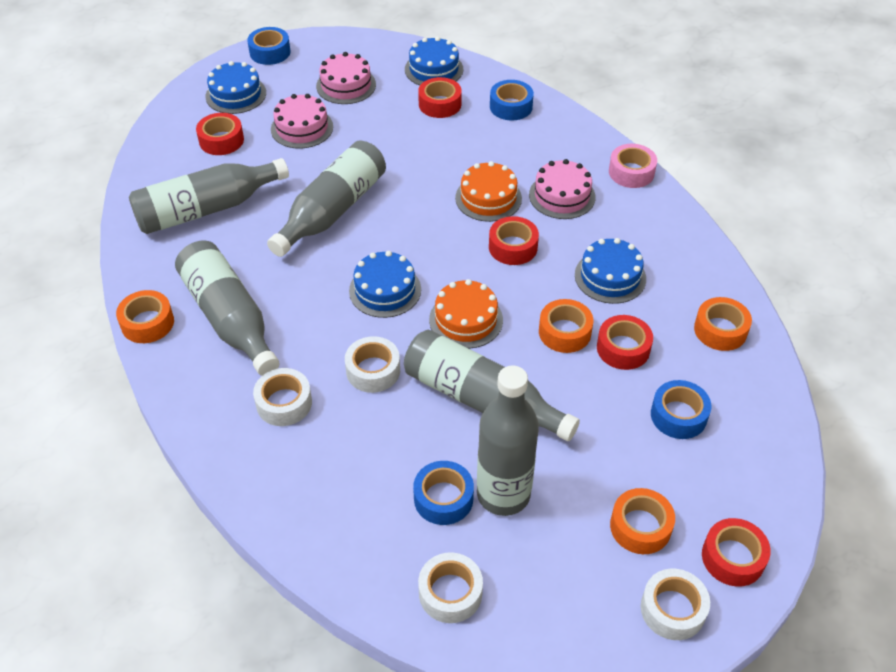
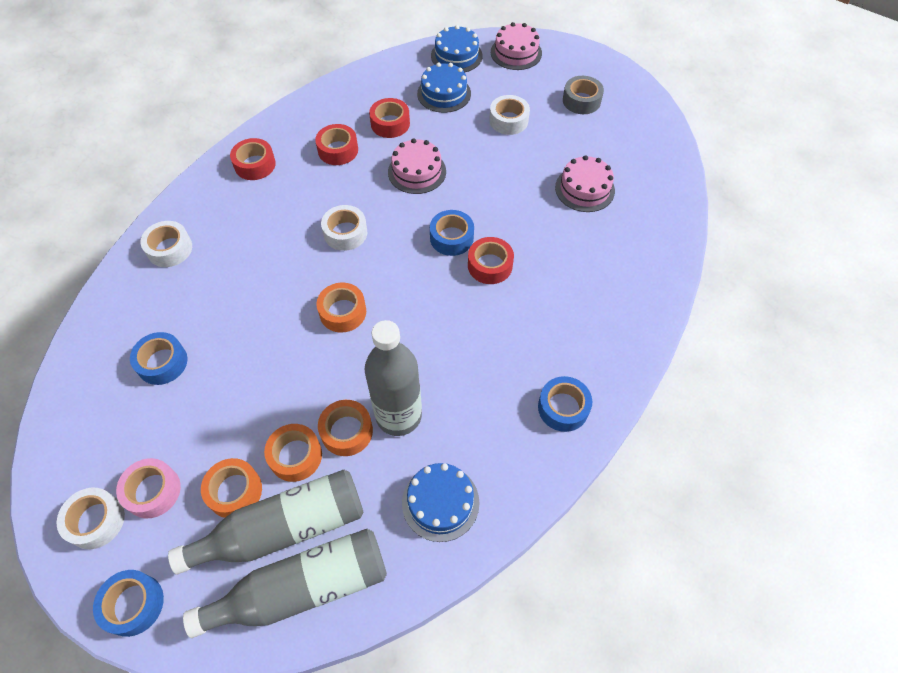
blue cake: 4 -> 3
grey bottle: 5 -> 3
grey tape: 0 -> 1
orange cake: 2 -> 0
red tape: 5 -> 4

